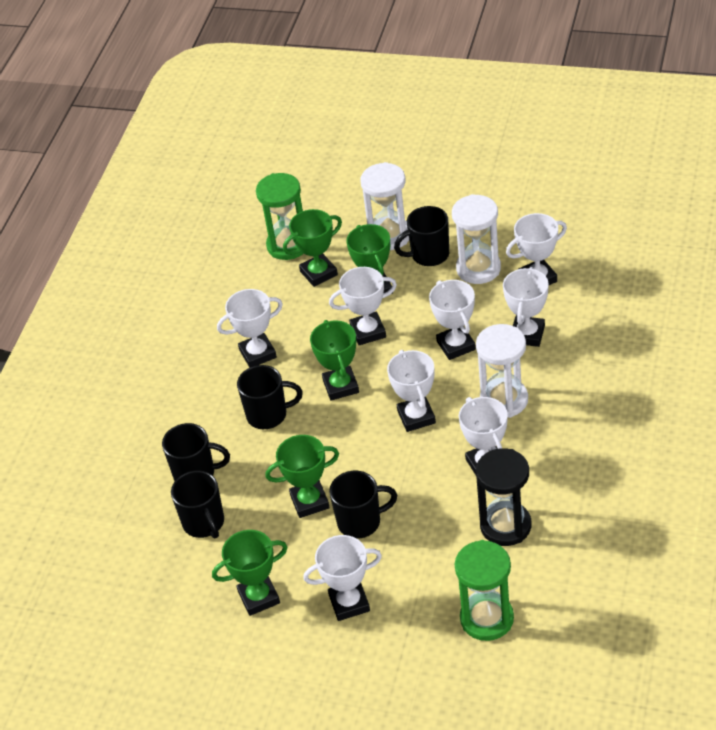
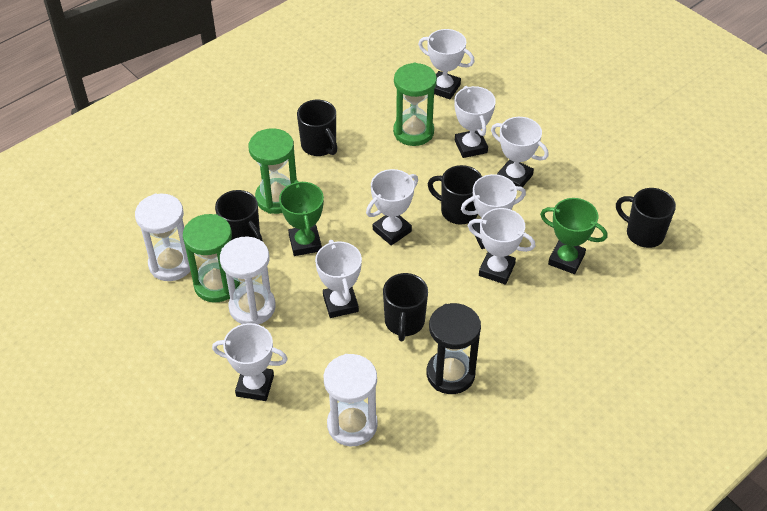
green hourglass: 2 -> 3
green trophy: 5 -> 2

